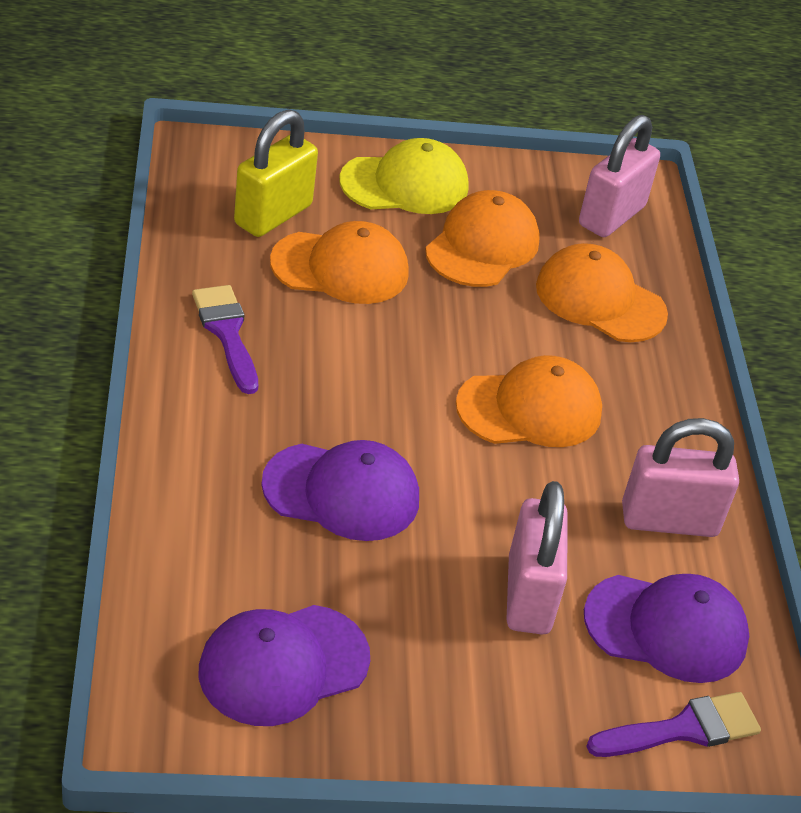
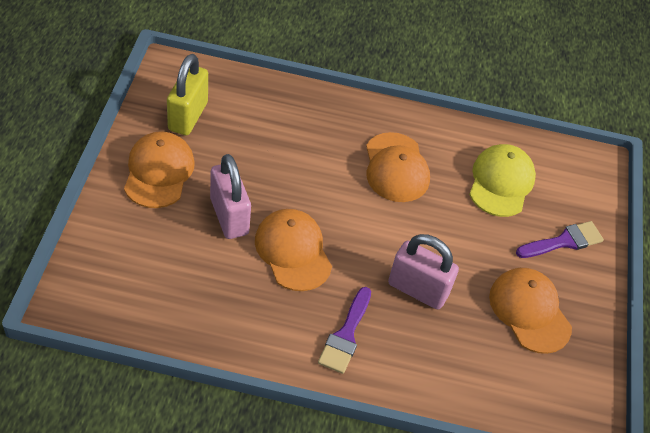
pink padlock: 3 -> 2
purple cap: 3 -> 0

